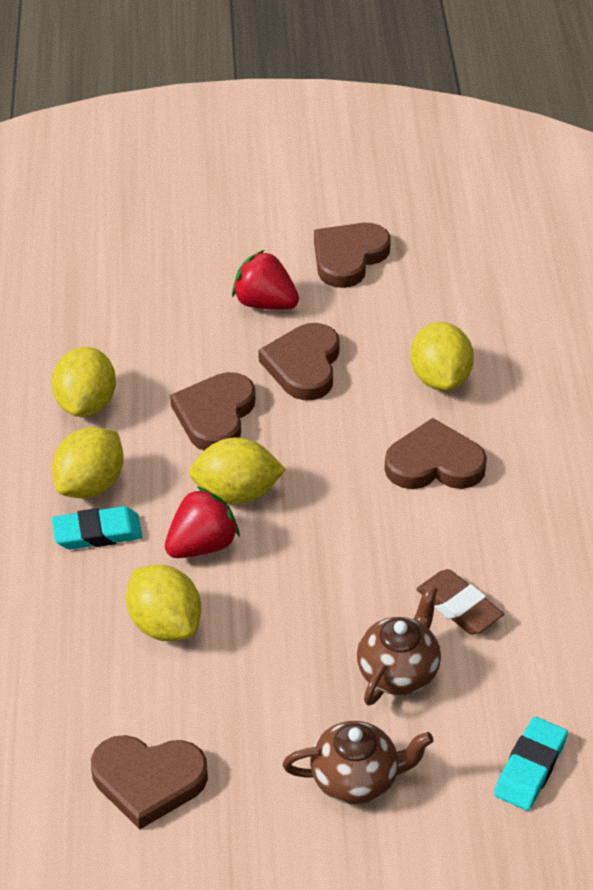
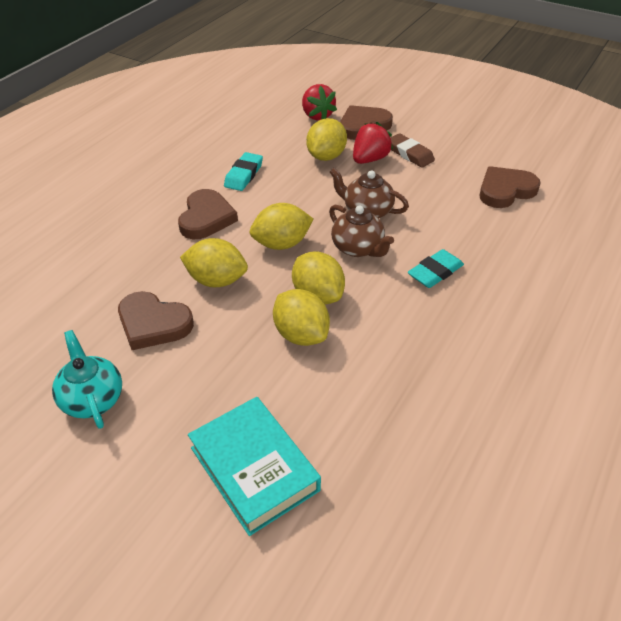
brown heart: 5 -> 4
turquoise book: 0 -> 1
turquoise teapot: 0 -> 1

